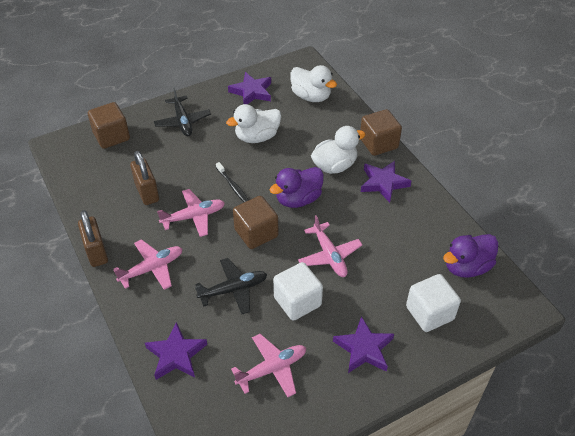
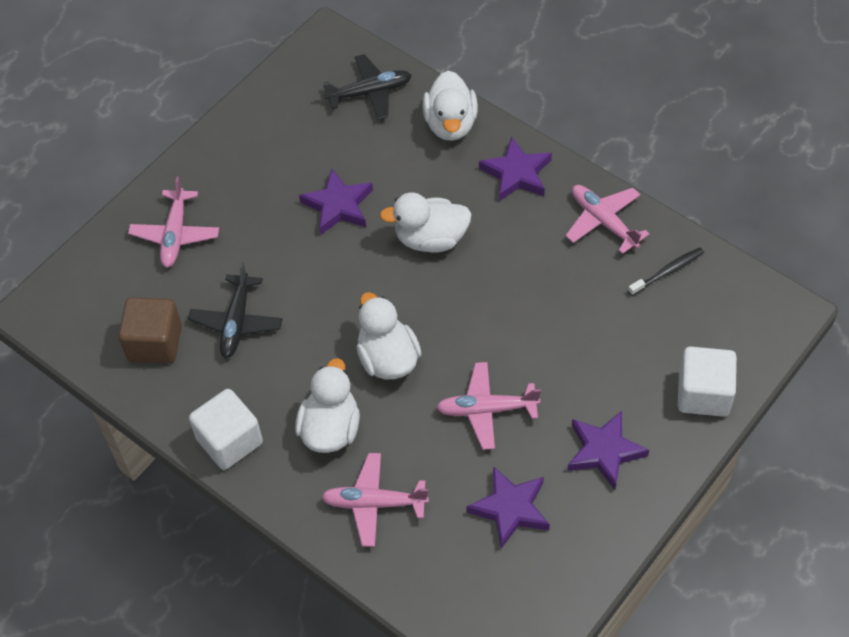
brown cube: 3 -> 1
brown padlock: 2 -> 0
purple duck: 2 -> 0
white duck: 3 -> 4

